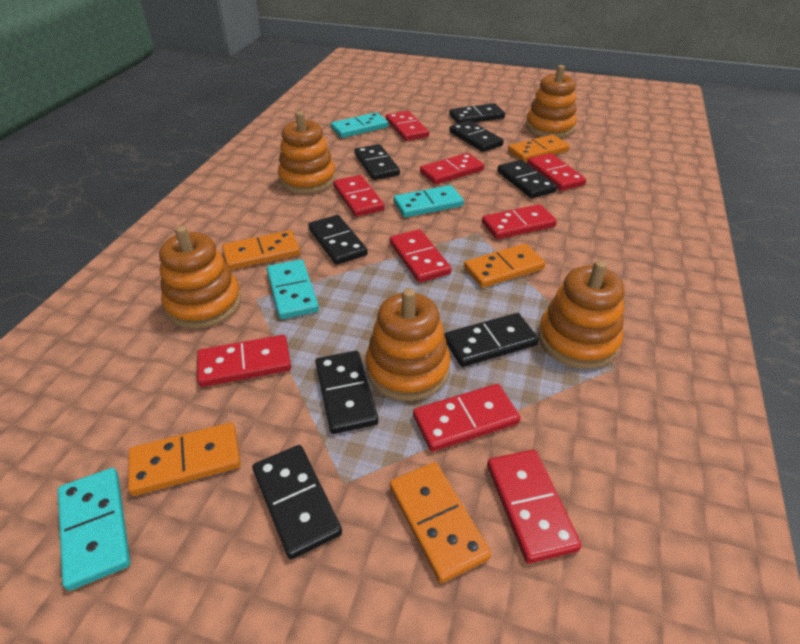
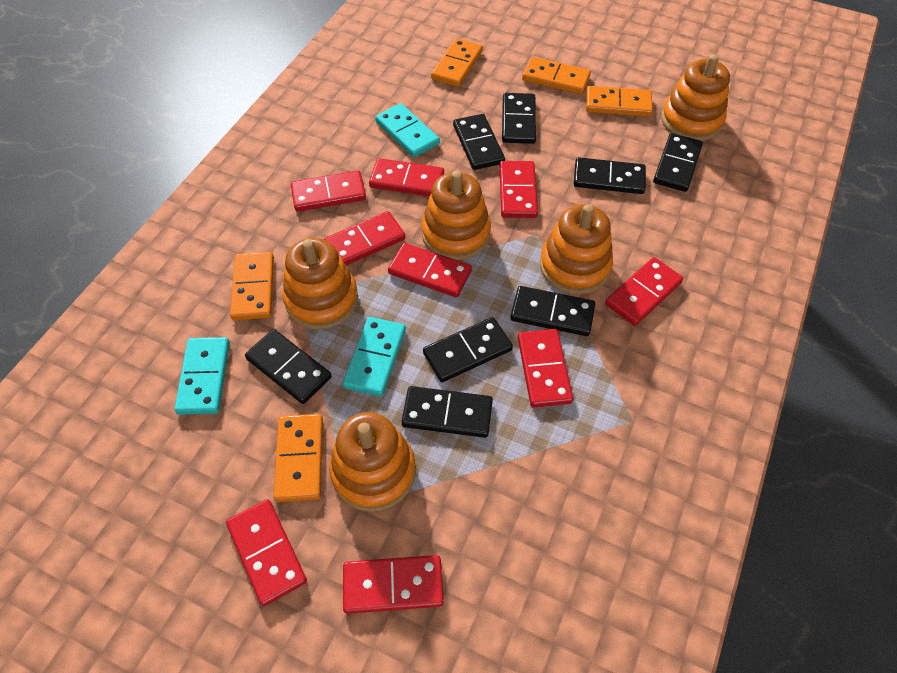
turquoise domino: 4 -> 3

